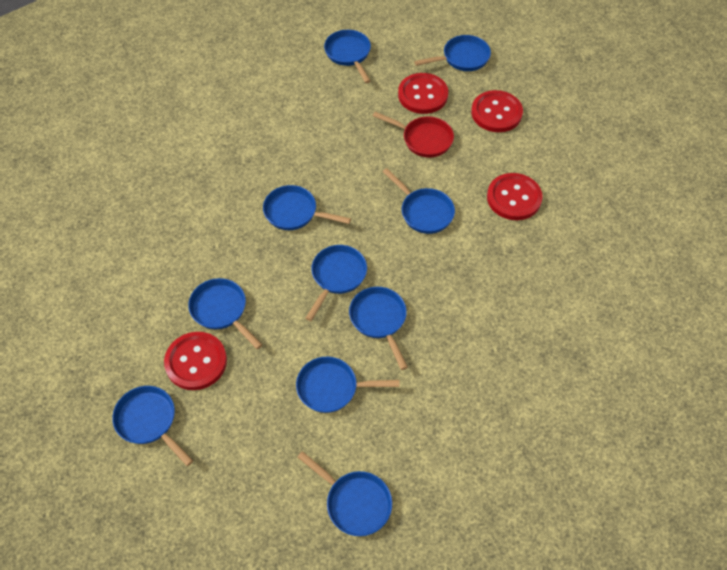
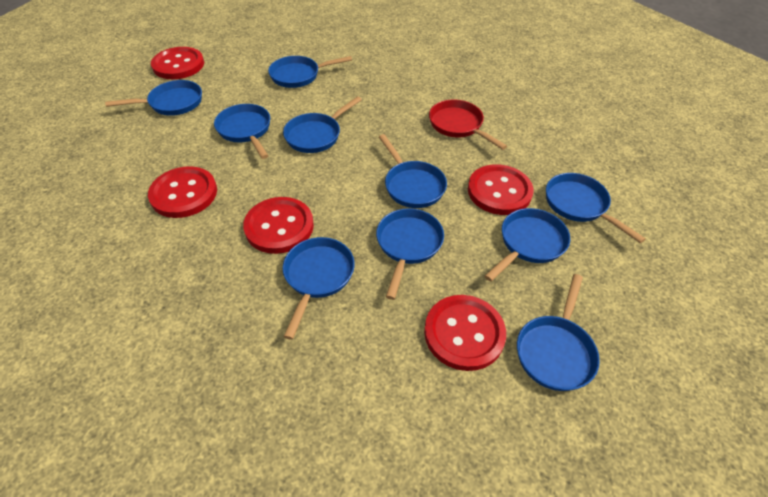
red button: 4 -> 5

